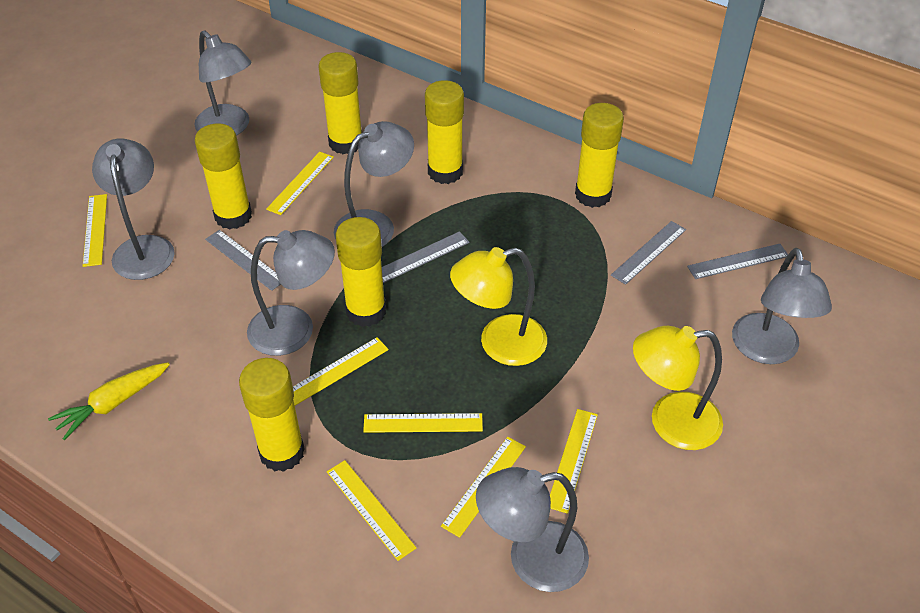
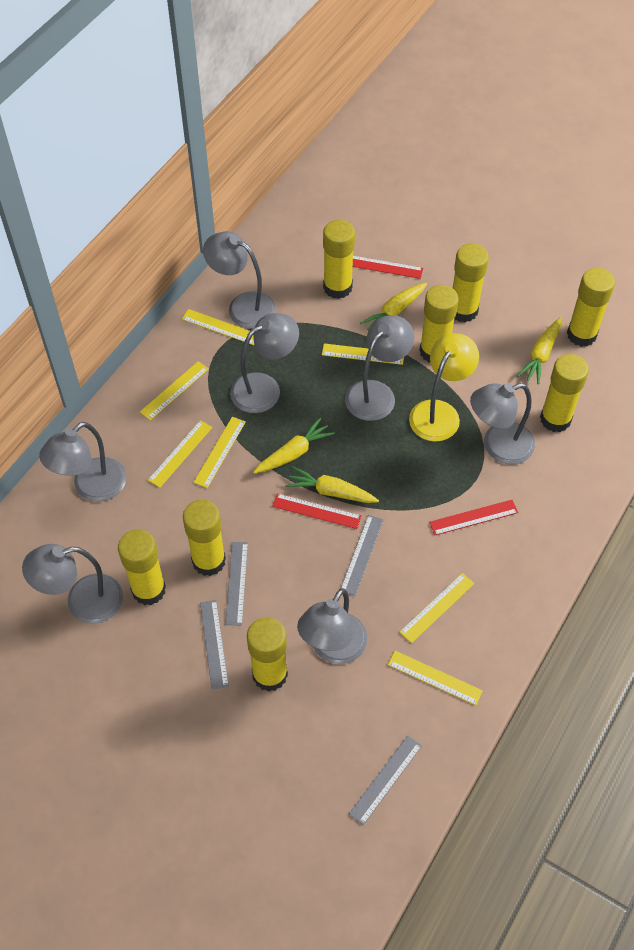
grey lamp: 6 -> 7
red ruler: 0 -> 3
yellow carrot: 1 -> 4
yellow glue stick: 6 -> 8
yellow lamp: 2 -> 1

